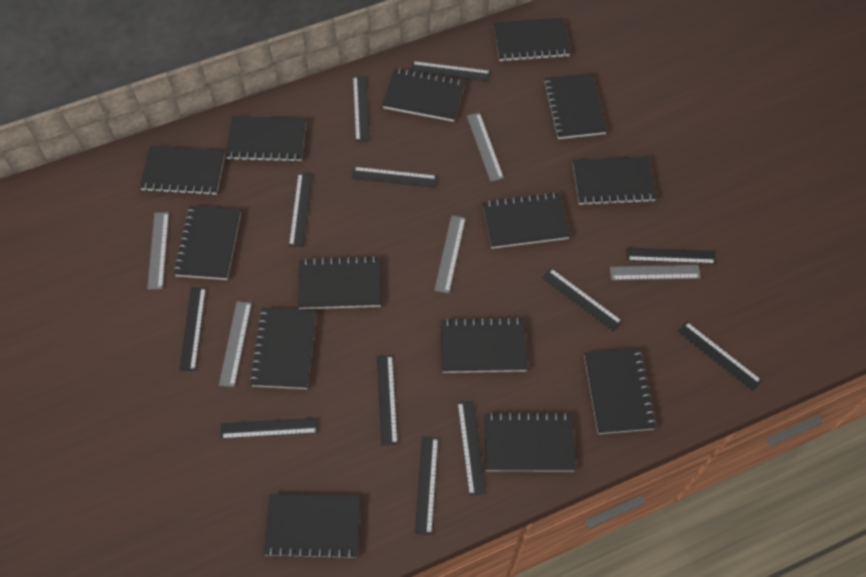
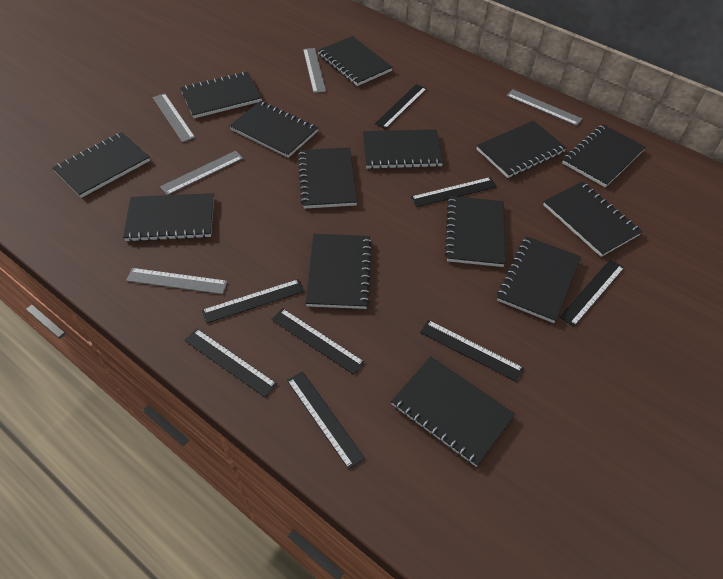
black ruler: 12 -> 8

